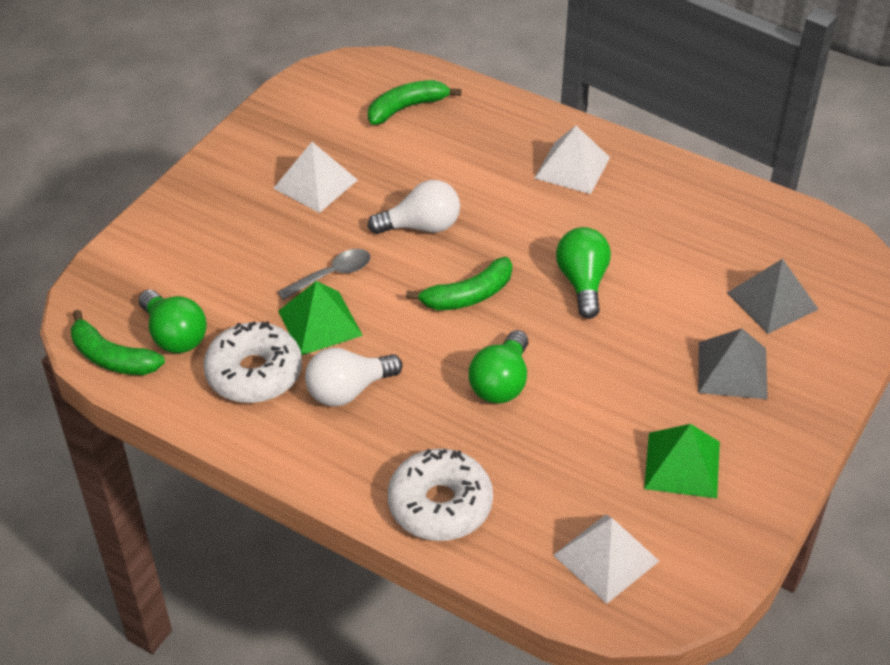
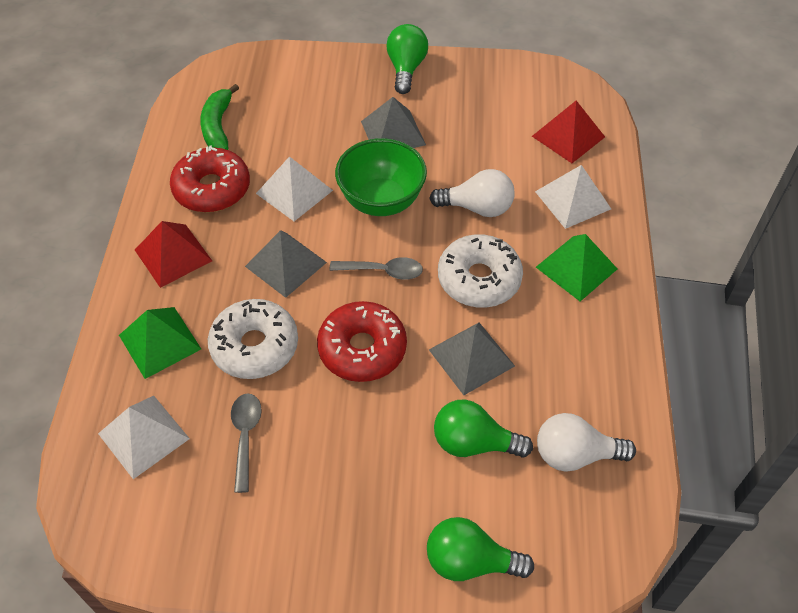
green banana: 3 -> 1
green bowl: 0 -> 1
grey pyramid: 2 -> 3
grey spoon: 1 -> 2
red donut: 0 -> 2
red pyramid: 0 -> 2

